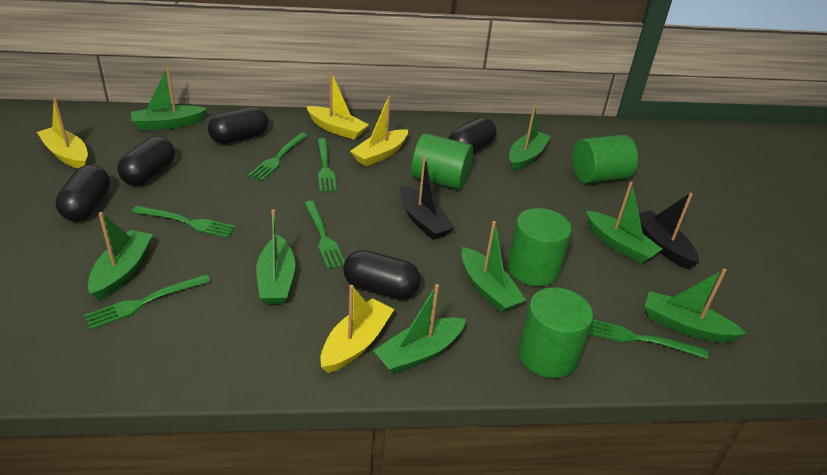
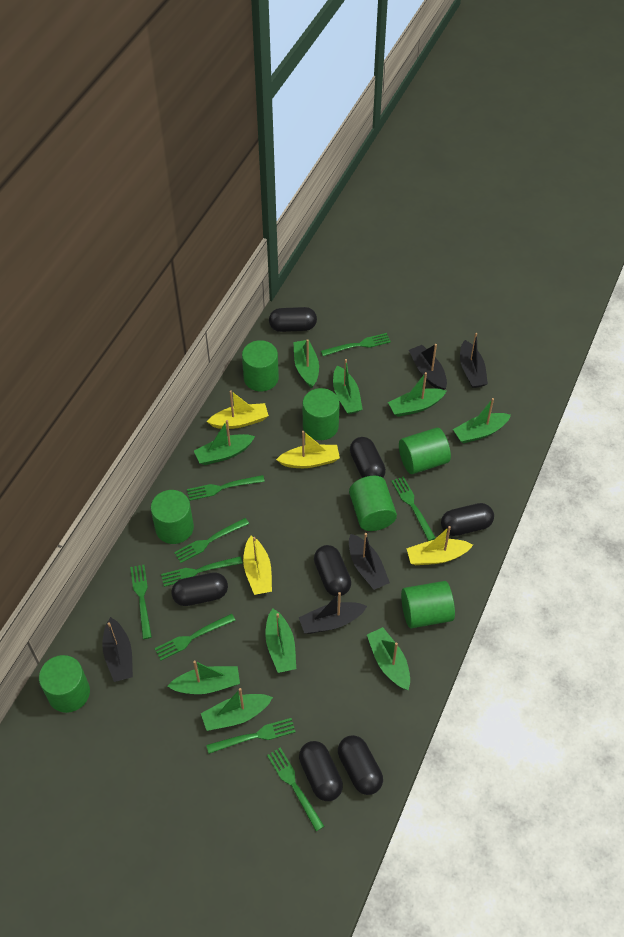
black boat: 2 -> 5
black capsule: 5 -> 7
green boat: 8 -> 9
green cylinder: 4 -> 7
green fork: 6 -> 9

